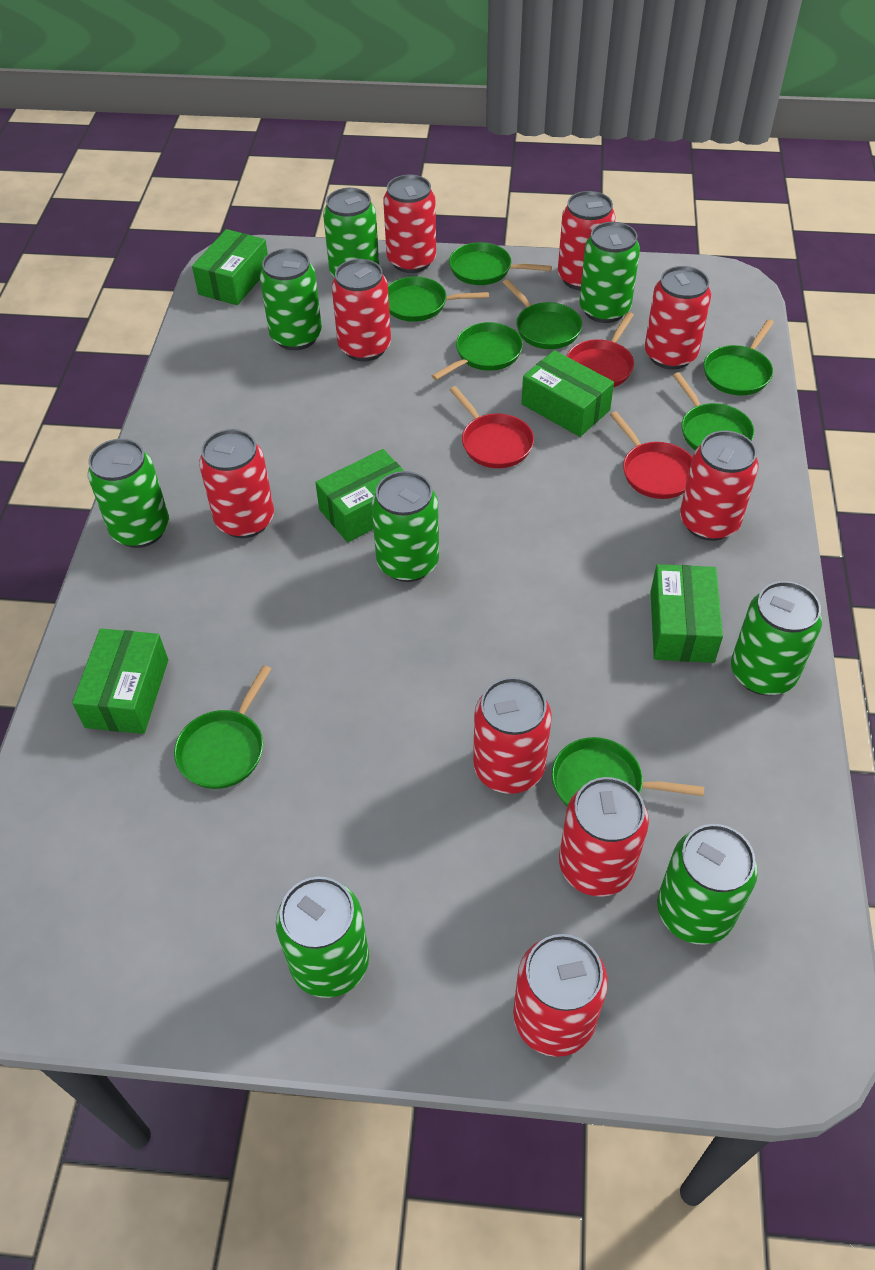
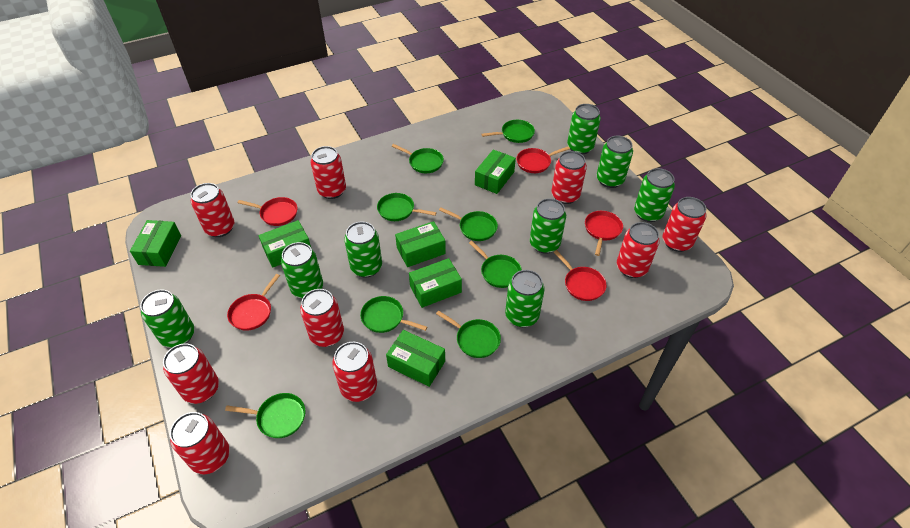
green box: 5 -> 6
red pan: 3 -> 5

